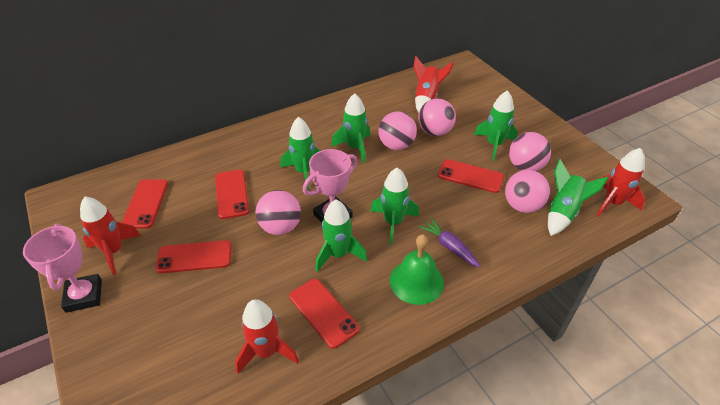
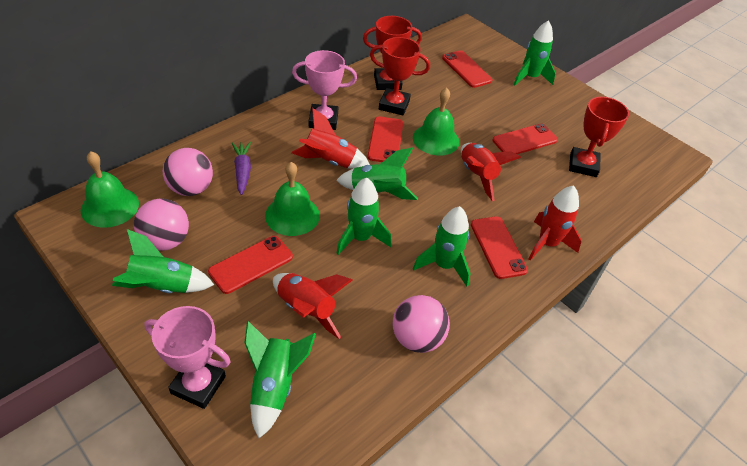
green bell: 1 -> 3
pink ball: 5 -> 3
red trophy: 0 -> 3

